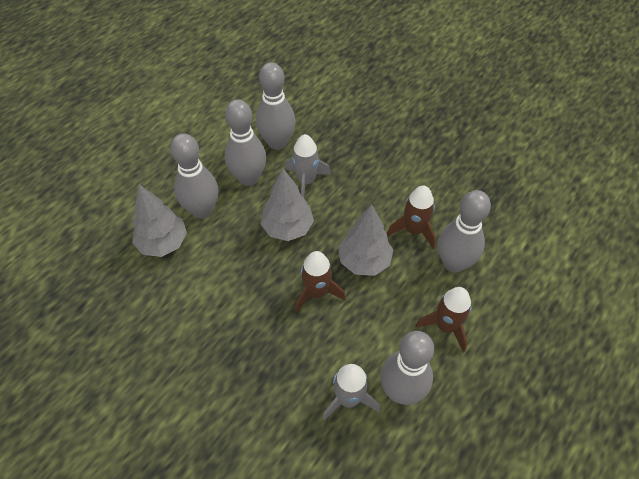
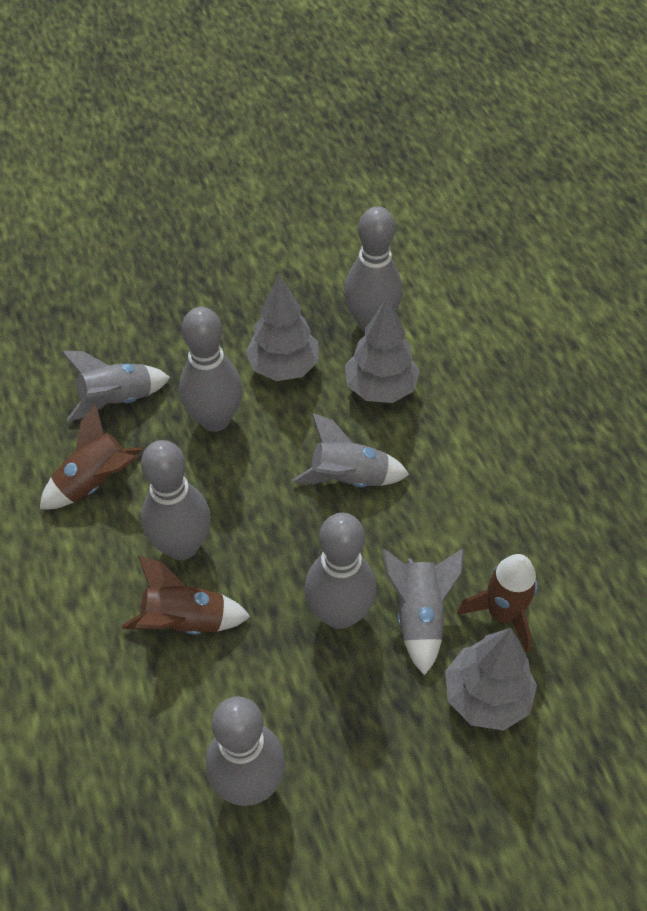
grey rocket: 2 -> 3

